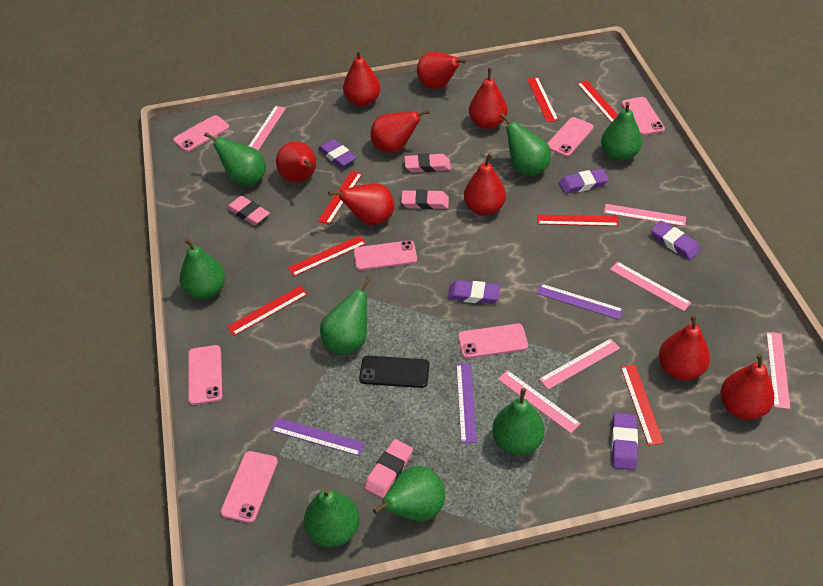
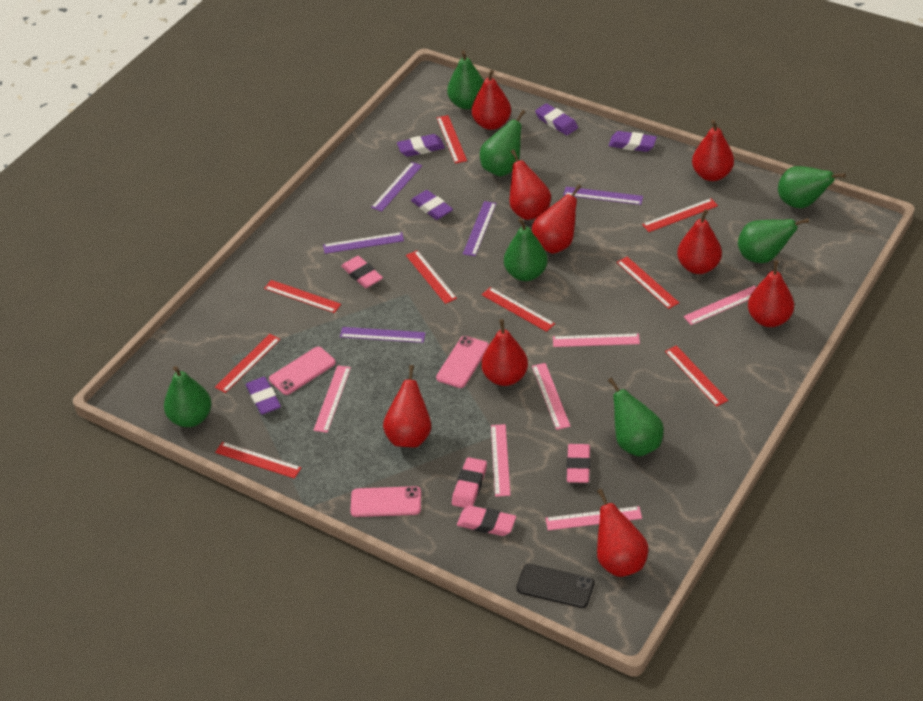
green pear: 8 -> 7
pink phone: 7 -> 3
purple ruler: 3 -> 5
red ruler: 7 -> 9

